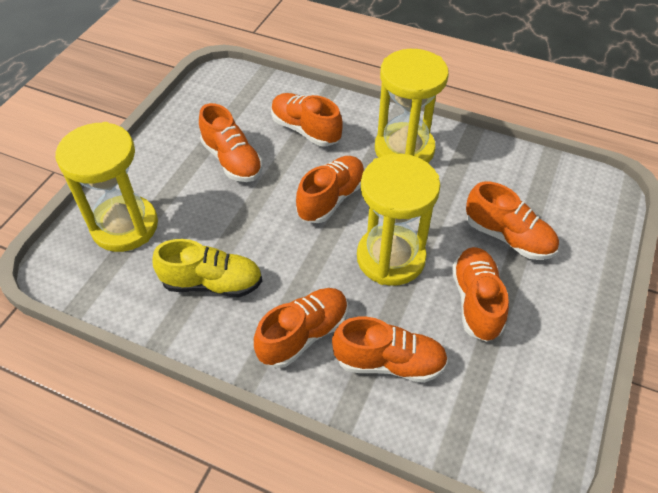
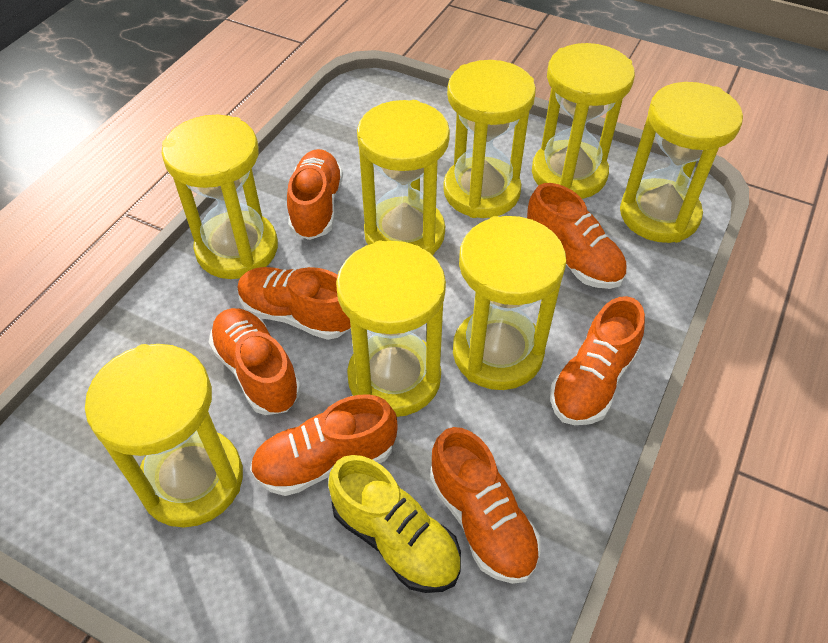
yellow hourglass: 3 -> 8

